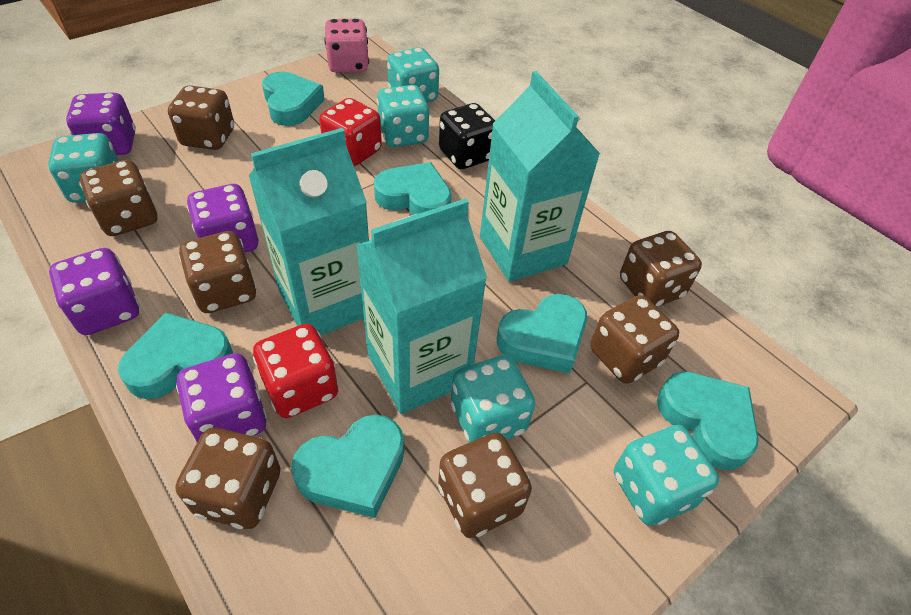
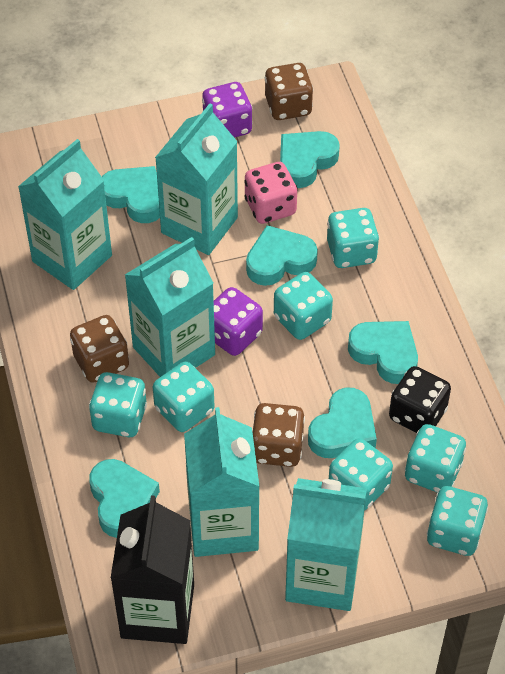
black carton: 0 -> 1
brown dice: 7 -> 3
purple dice: 4 -> 2
red dice: 2 -> 0
turquoise carton: 3 -> 5
turquoise dice: 5 -> 7

